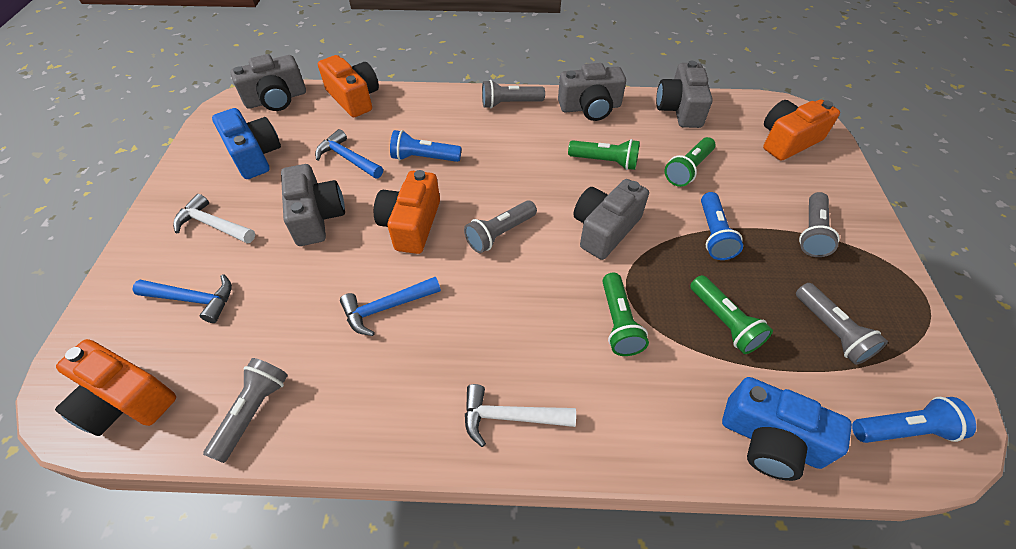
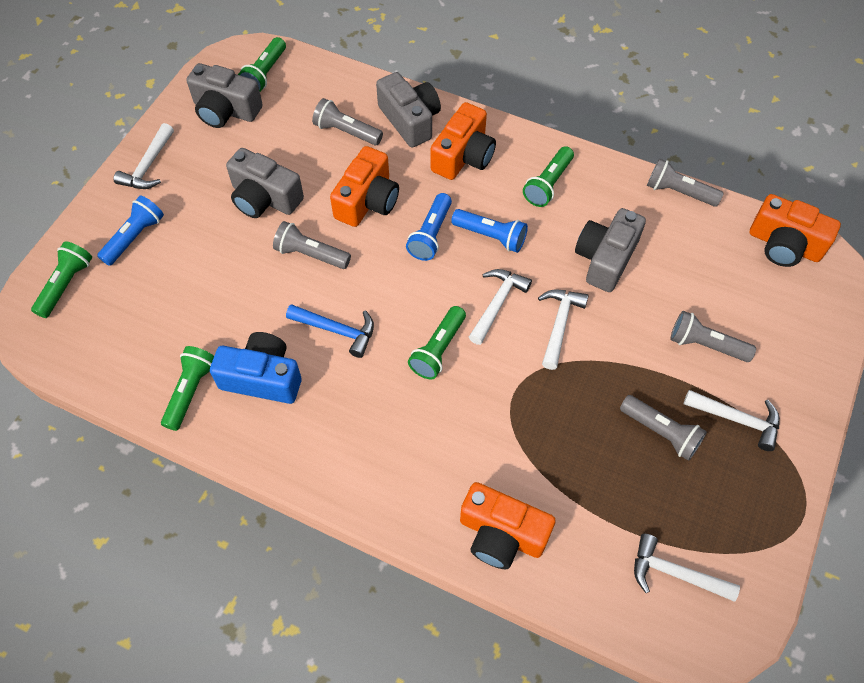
blue camera: 2 -> 1
blue hammer: 3 -> 1
green flashlight: 4 -> 5
grey camera: 5 -> 4
white hammer: 2 -> 5

